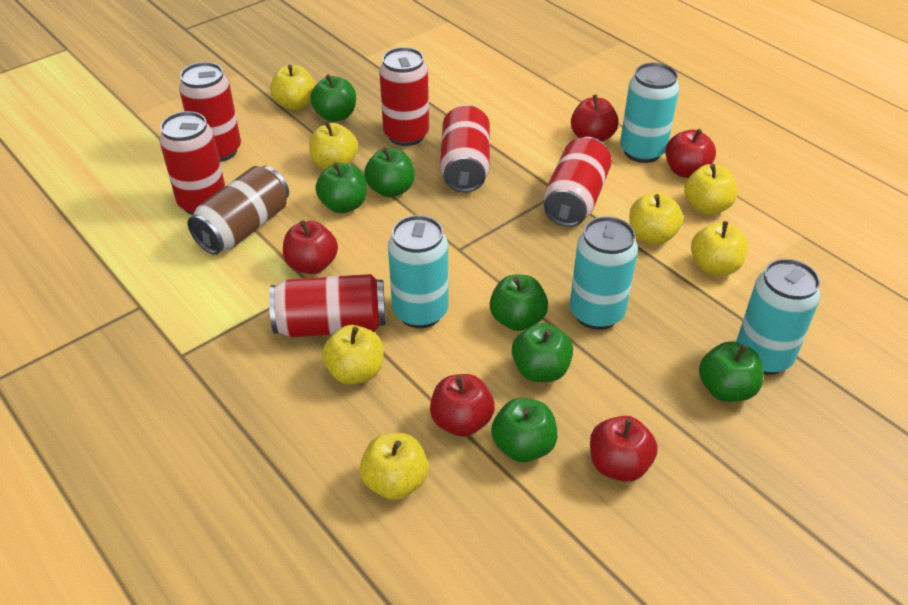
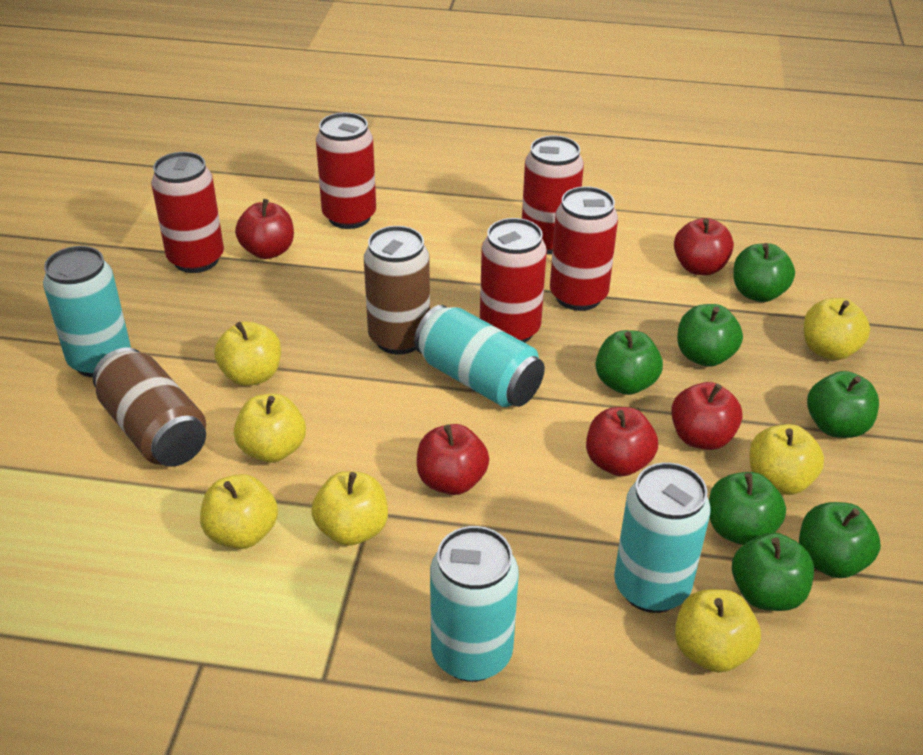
brown can: 1 -> 2
red can: 6 -> 5

